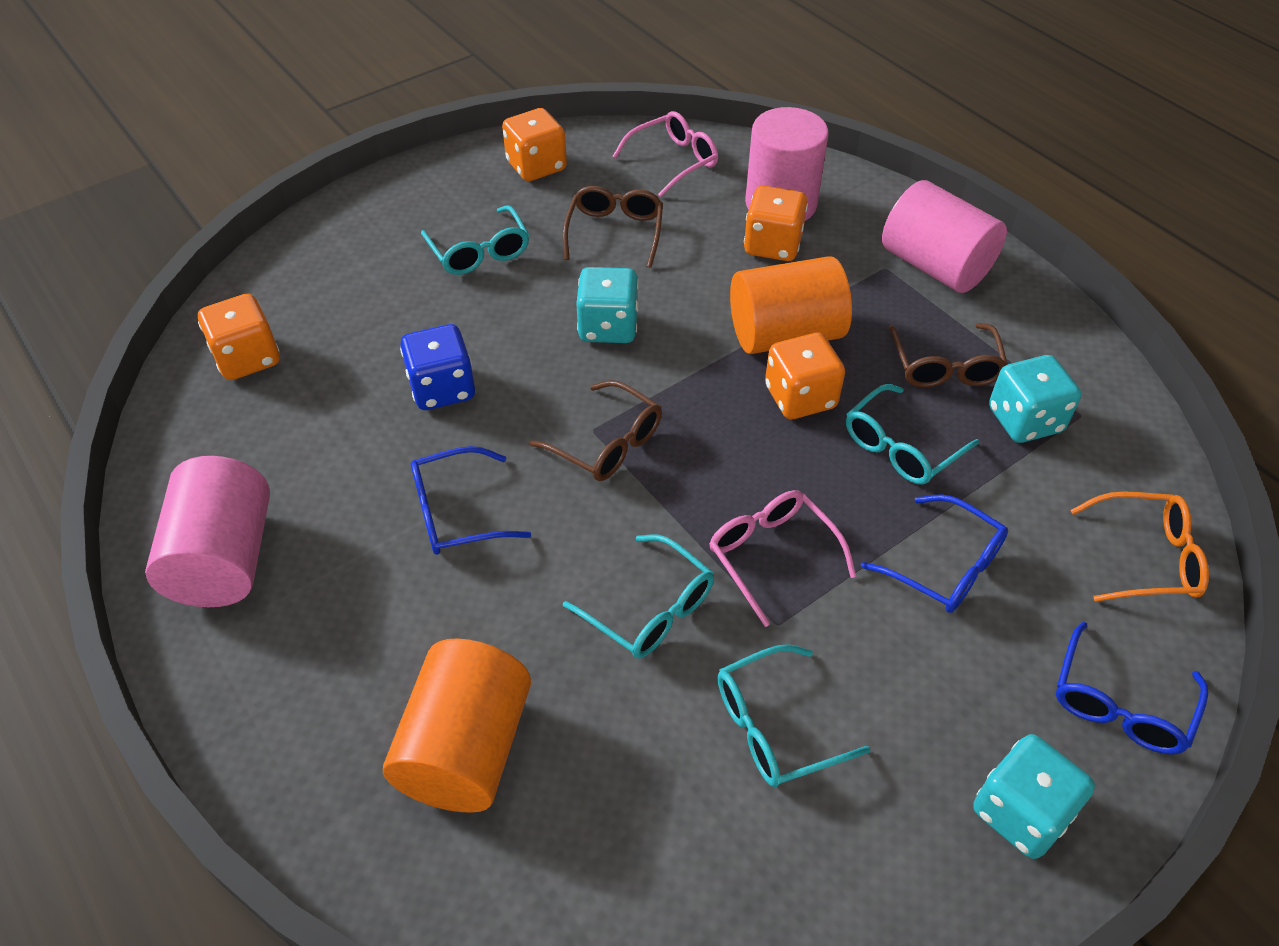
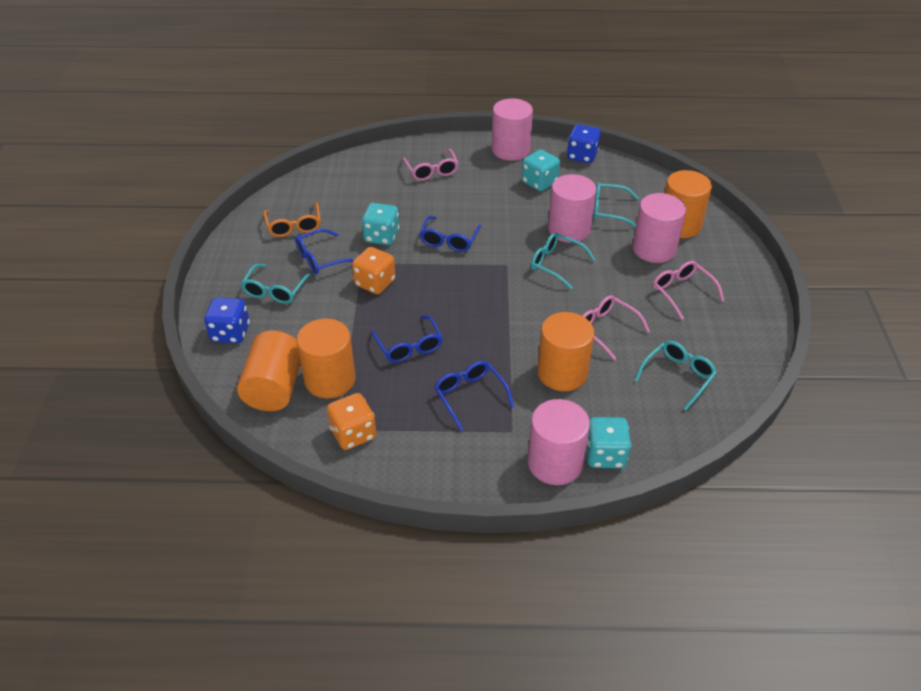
blue dice: 1 -> 2
blue glasses: 3 -> 4
brown glasses: 3 -> 0
orange cylinder: 2 -> 4
orange dice: 4 -> 2
pink cylinder: 3 -> 4
pink glasses: 2 -> 3

